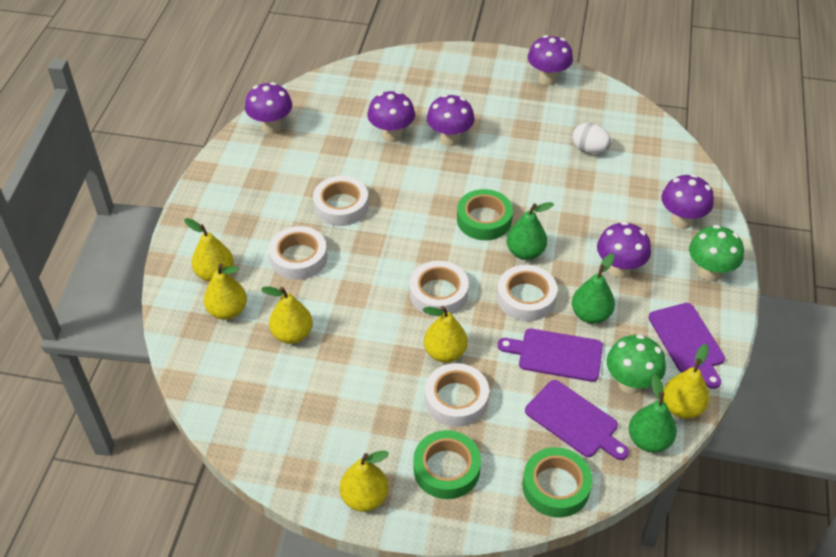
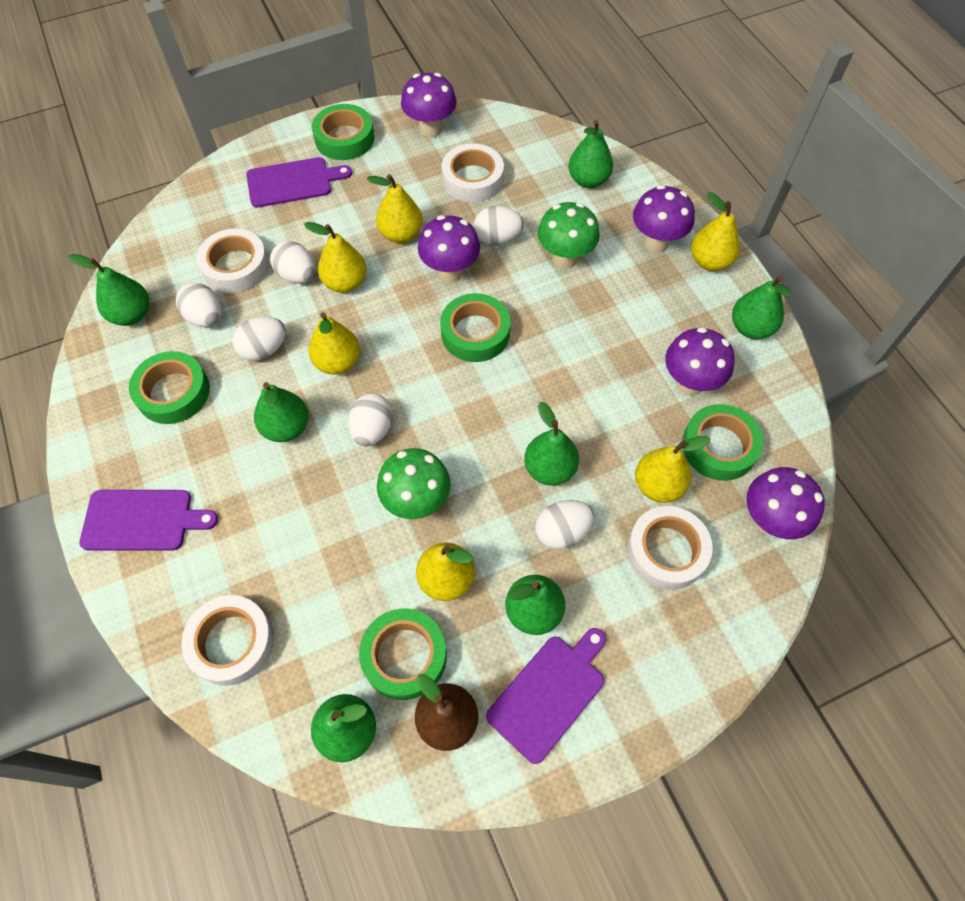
brown pear: 0 -> 1
green pear: 3 -> 7
green tape: 3 -> 5
purple mushroom: 6 -> 5
white egg: 1 -> 6
white tape: 5 -> 4

